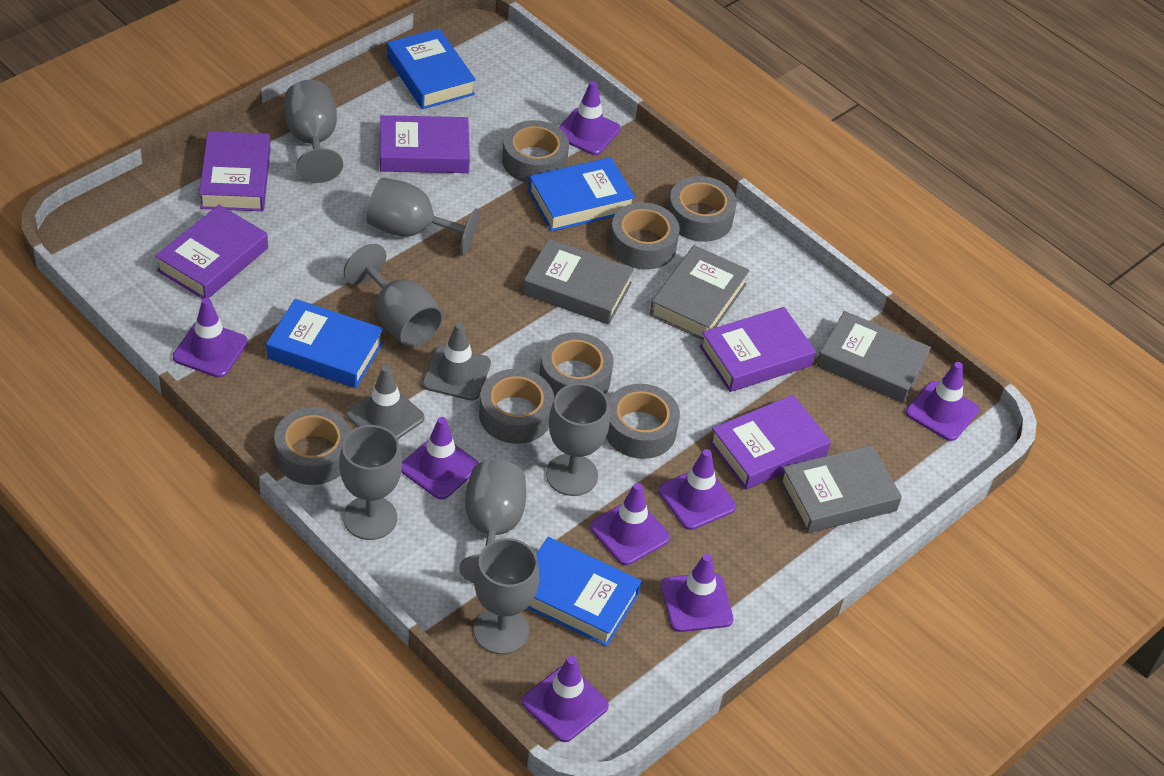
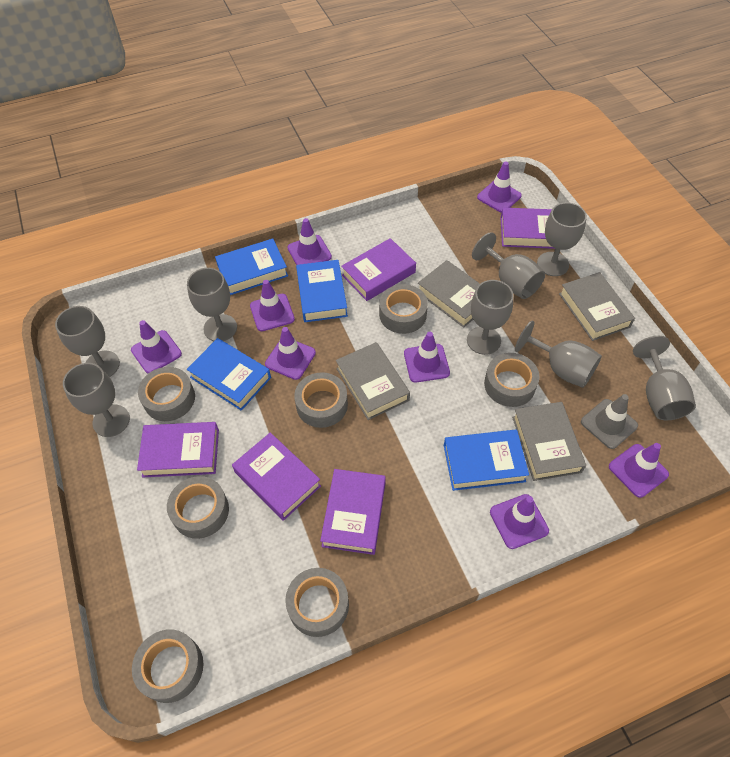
grey goblet: 7 -> 8
grey traffic cone: 2 -> 1

